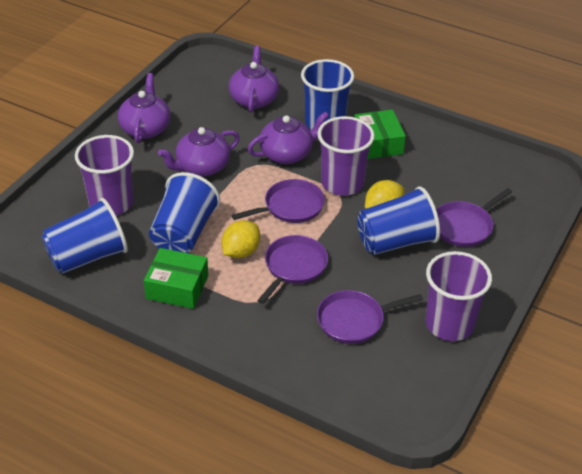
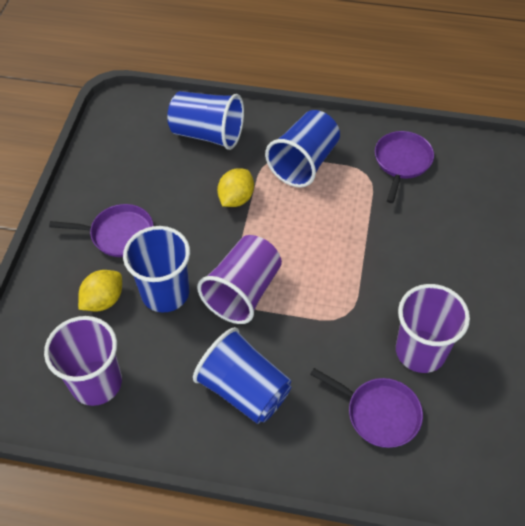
green box: 2 -> 0
purple pan: 4 -> 3
purple teapot: 4 -> 0

